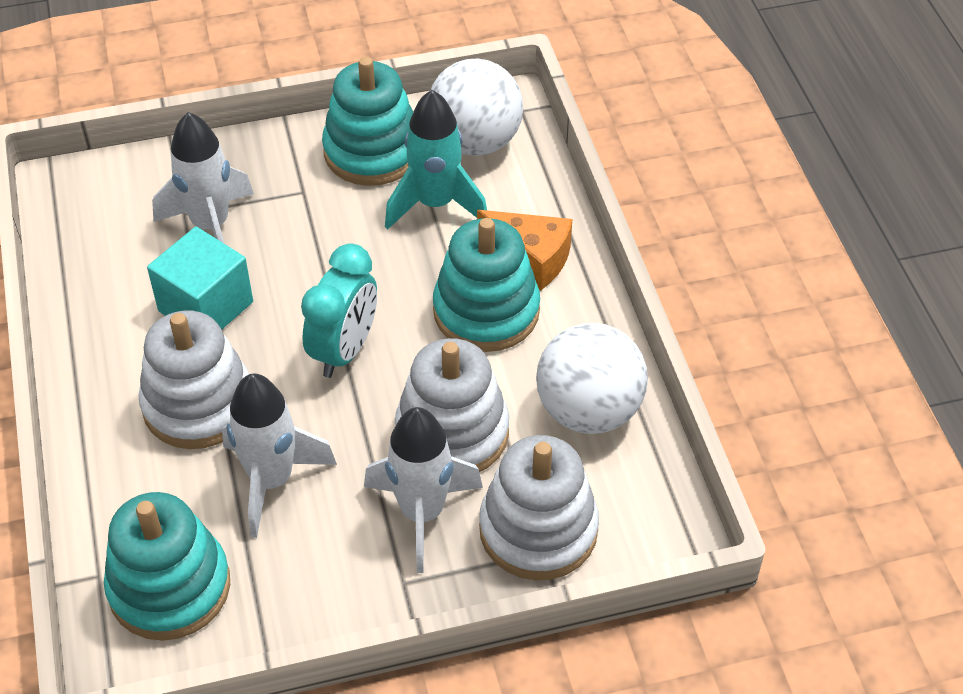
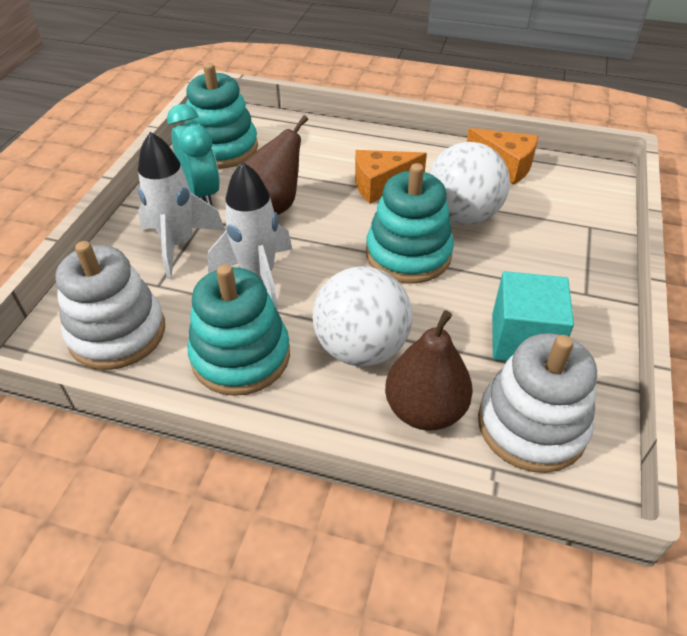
brown pear: 0 -> 2
orange cheese: 1 -> 2
turquoise rocket: 1 -> 0
white rocket: 3 -> 2
white stacking toy: 3 -> 2

